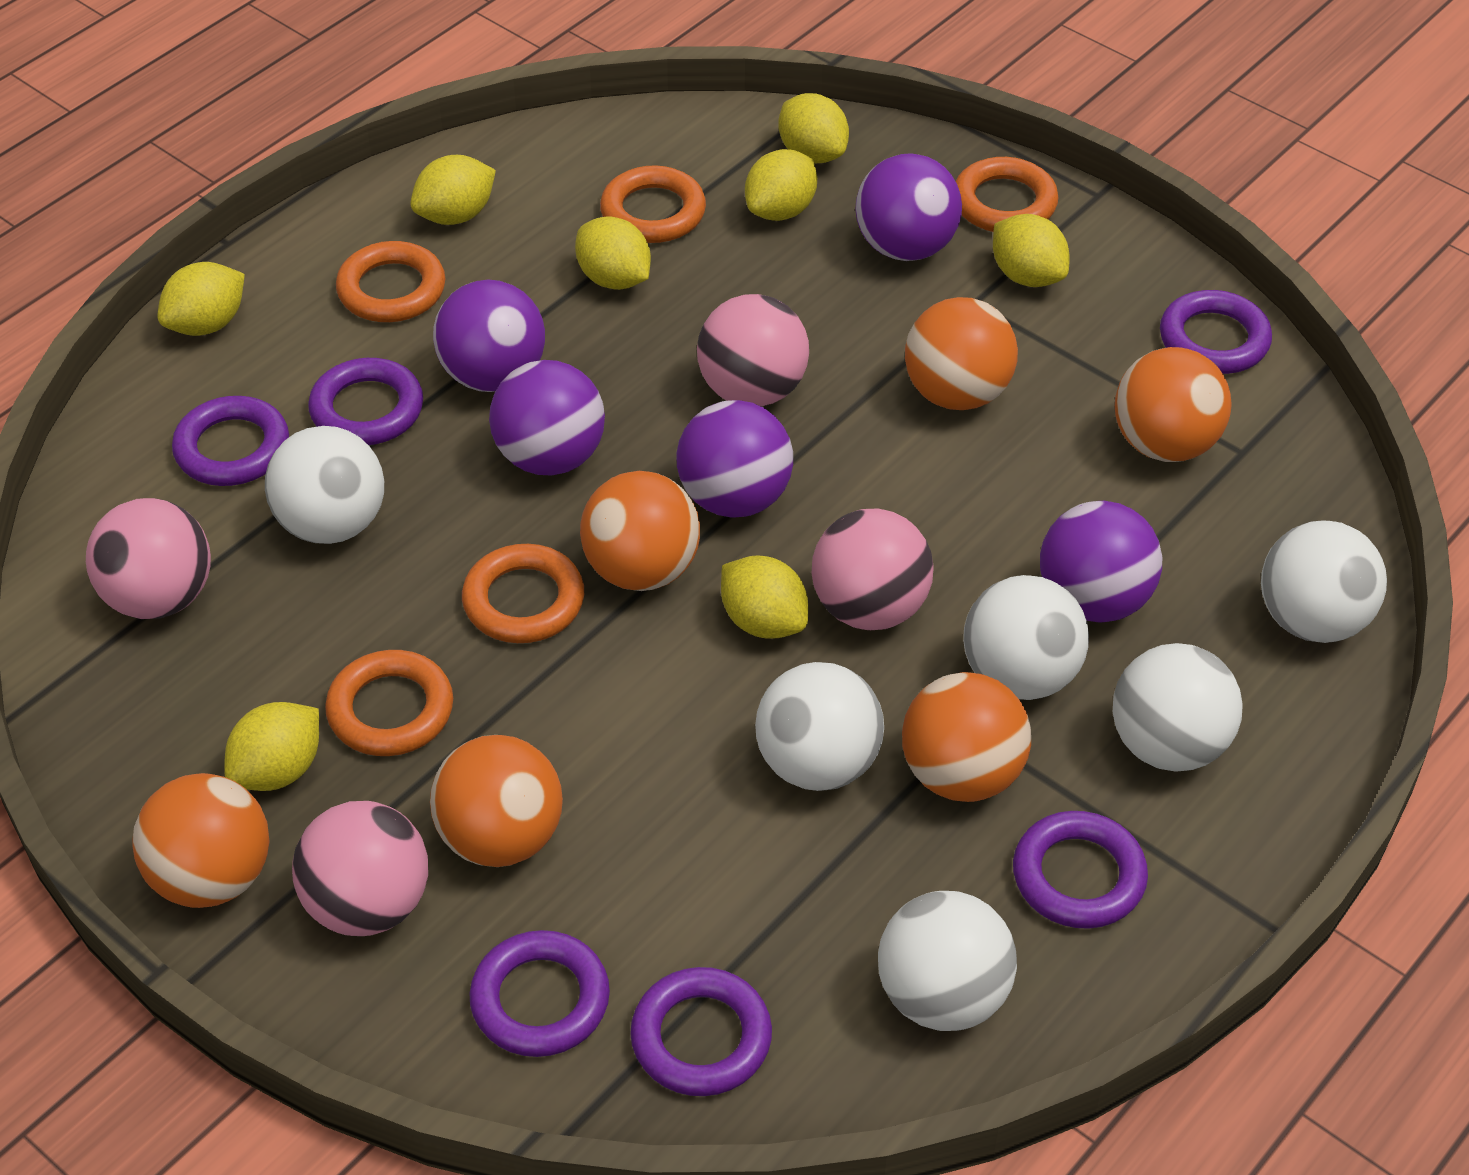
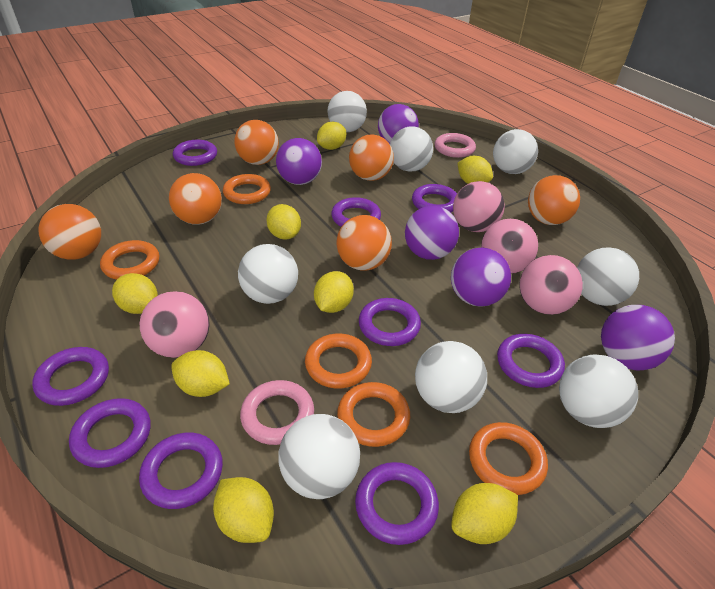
pink ring: 0 -> 2
purple ring: 6 -> 9
white ball: 6 -> 8

